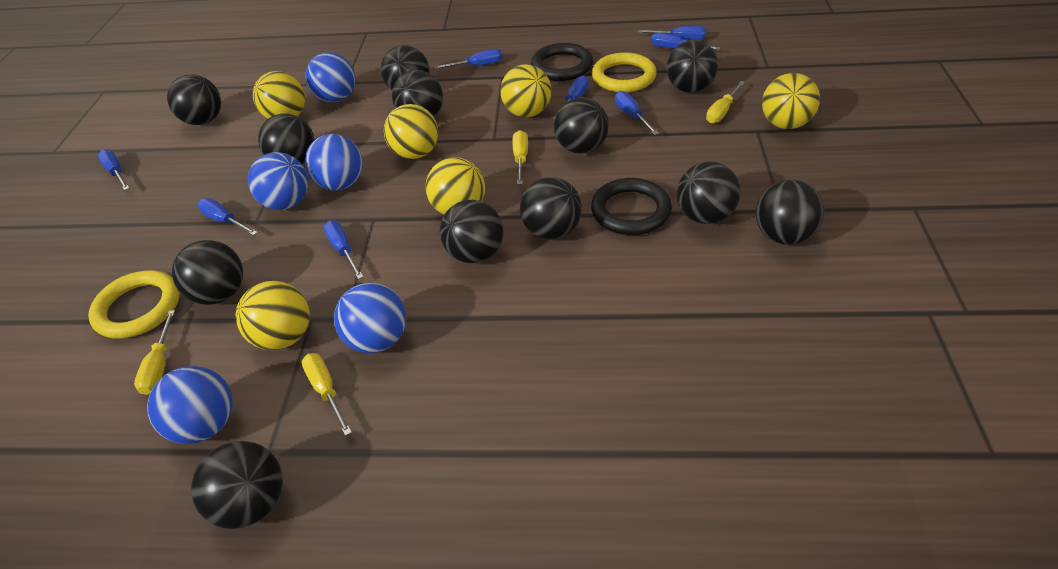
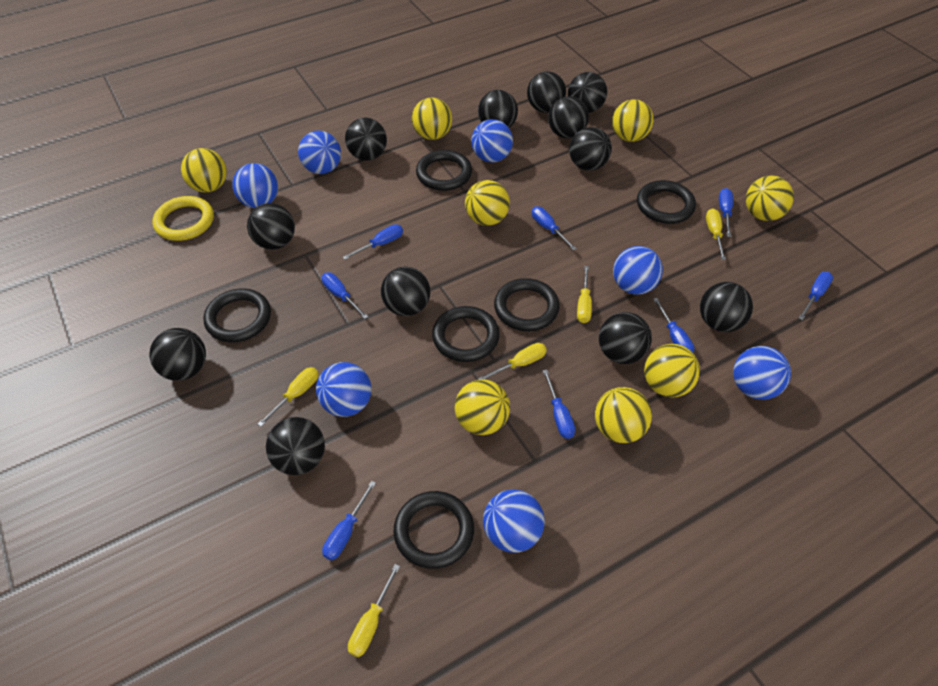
black ring: 2 -> 6
blue ball: 5 -> 7
yellow ball: 6 -> 8
yellow ring: 2 -> 1
yellow screwdriver: 4 -> 5

